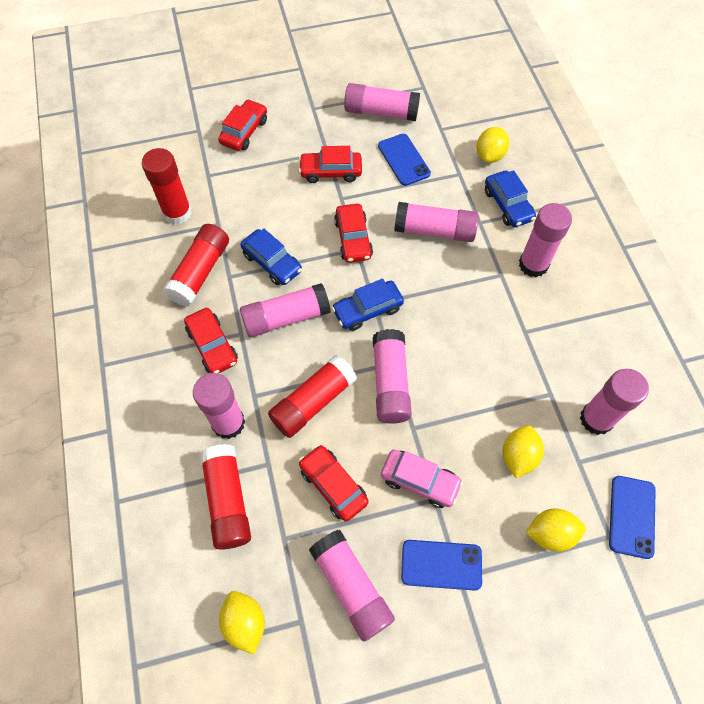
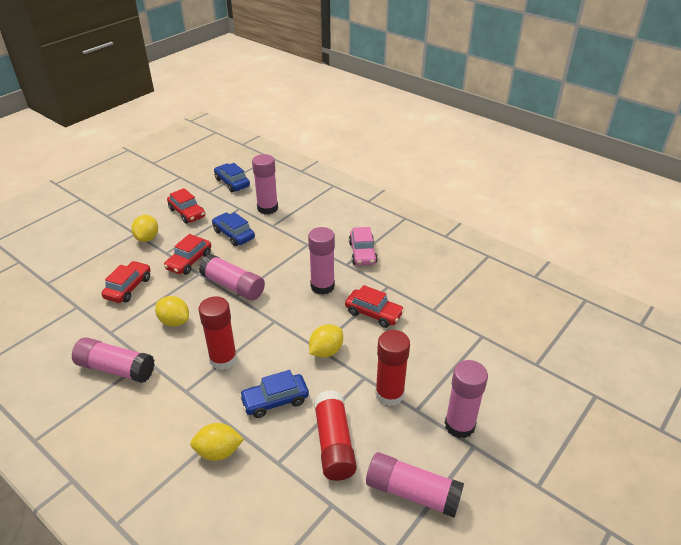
blue phone: 3 -> 0
pink glue stick: 8 -> 6
red car: 5 -> 4
red glue stick: 4 -> 3

